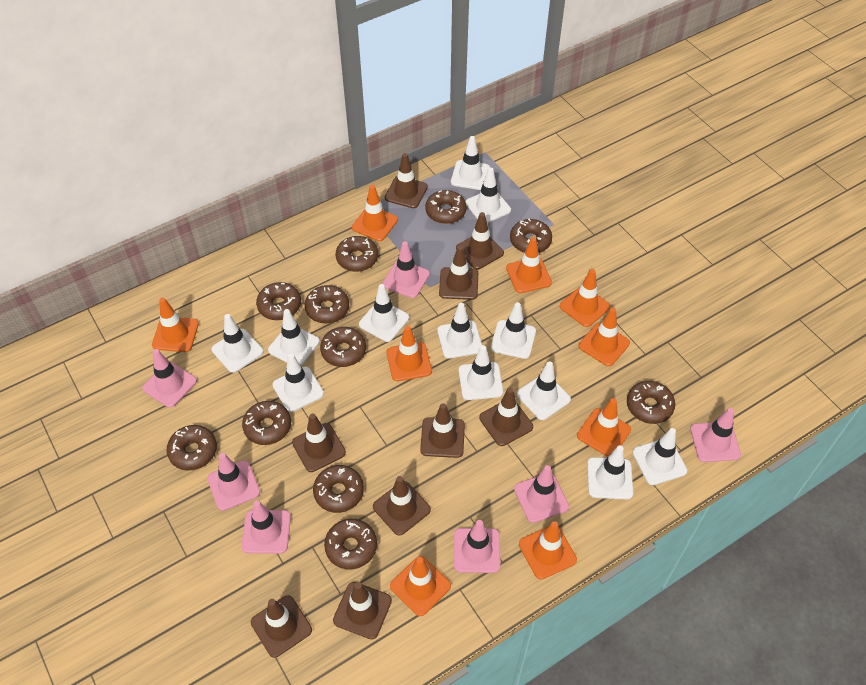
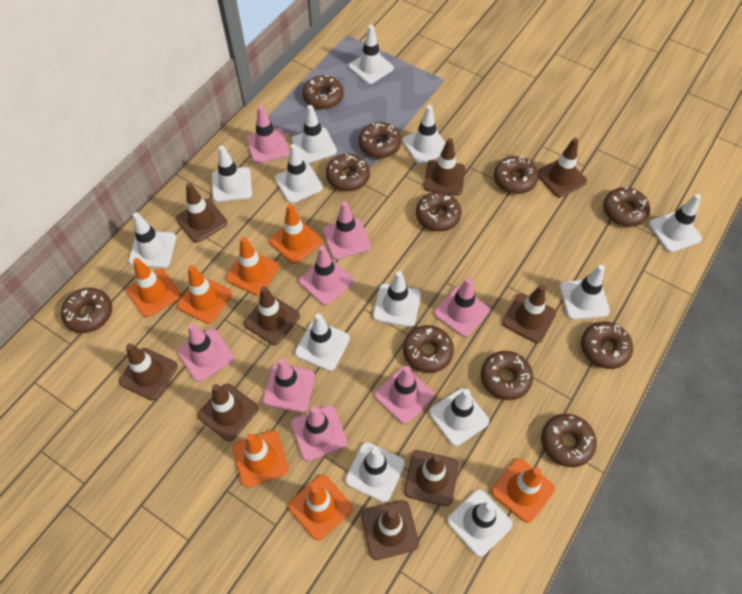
orange traffic cone: 9 -> 7
pink traffic cone: 7 -> 8
white traffic cone: 12 -> 13

